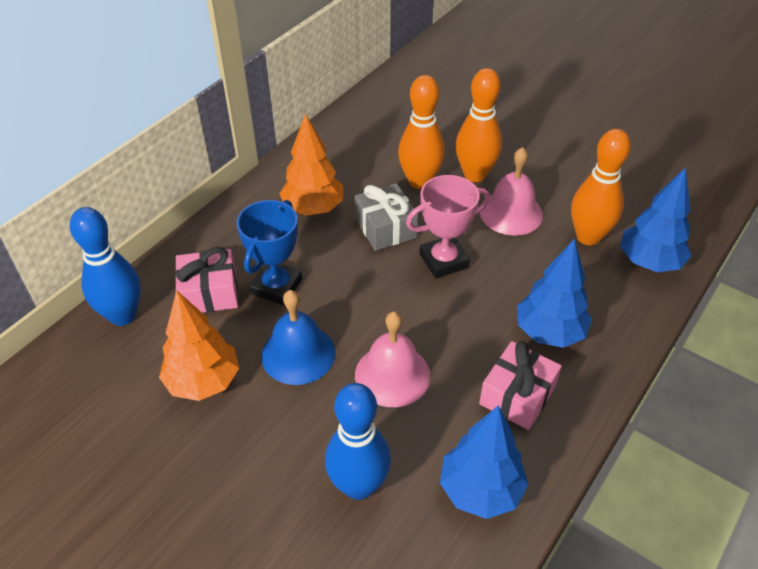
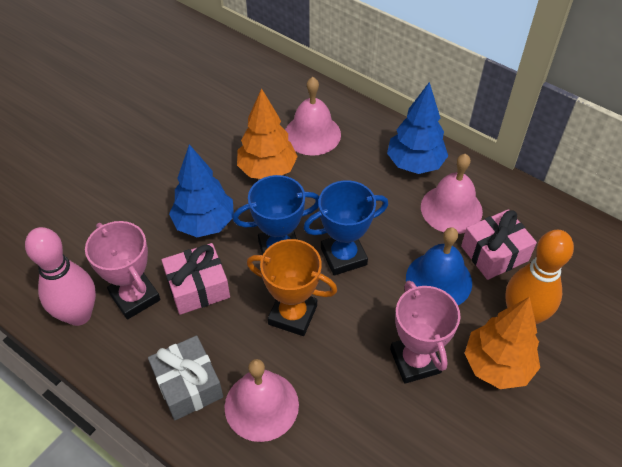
blue bowling pin: 2 -> 0
blue tree: 3 -> 2
blue trophy: 1 -> 2
orange bowling pin: 3 -> 1
orange trophy: 0 -> 1
pink bell: 2 -> 3
pink bowling pin: 0 -> 1
pink trophy: 1 -> 2

